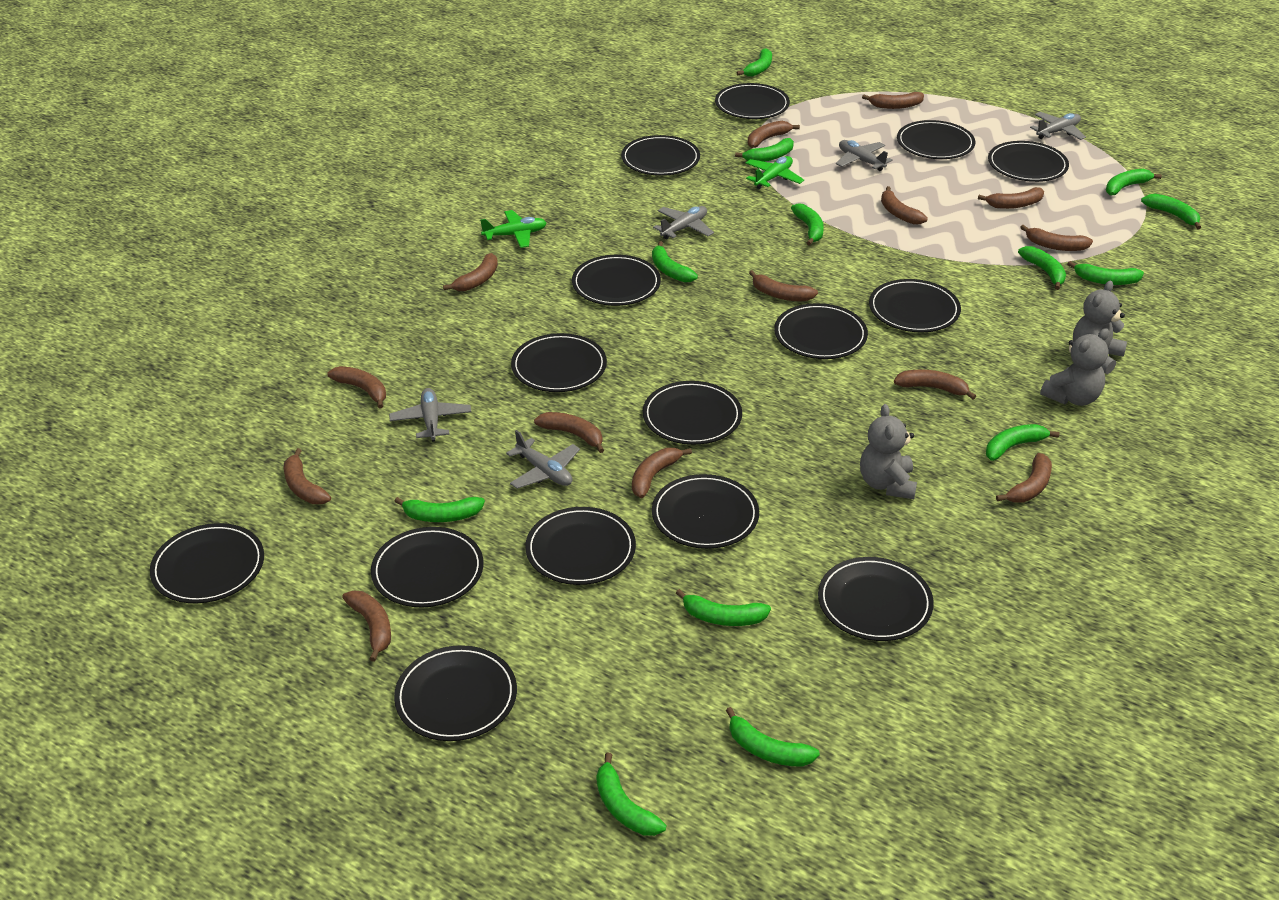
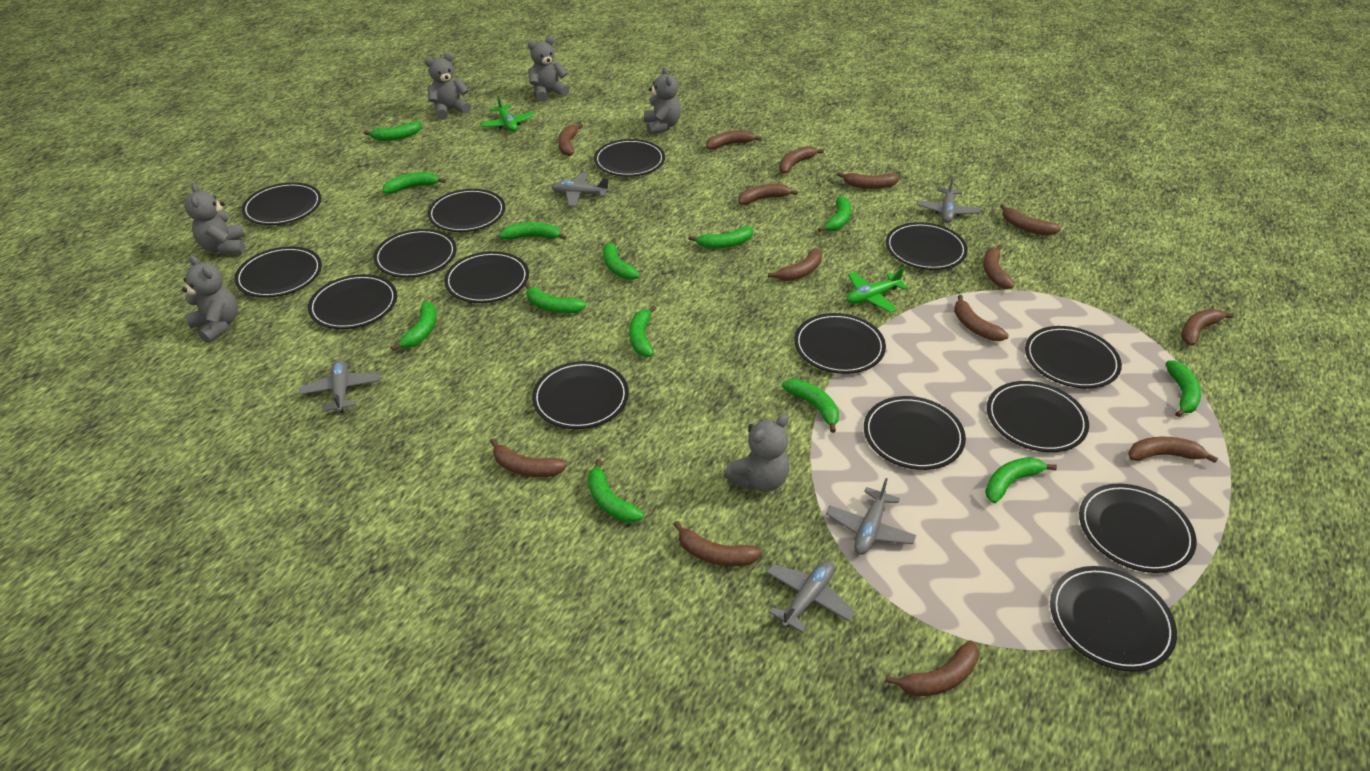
grey teddy bear: 3 -> 6

